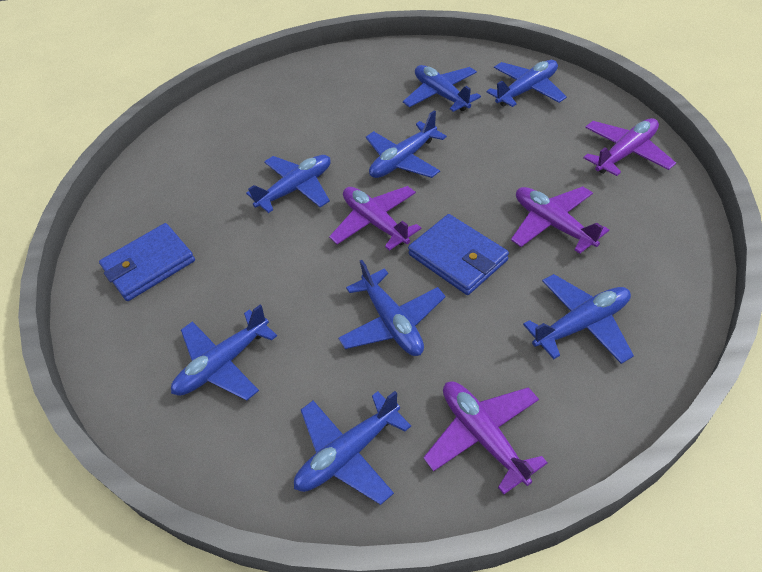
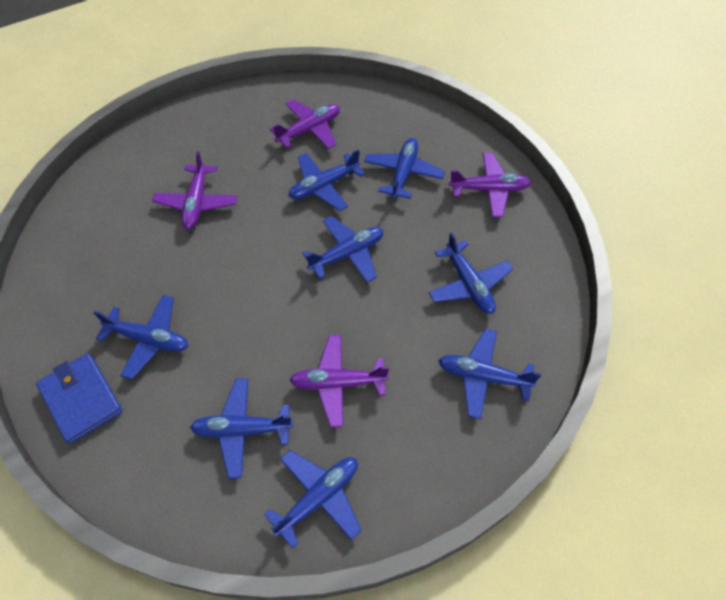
blue wallet: 2 -> 1

